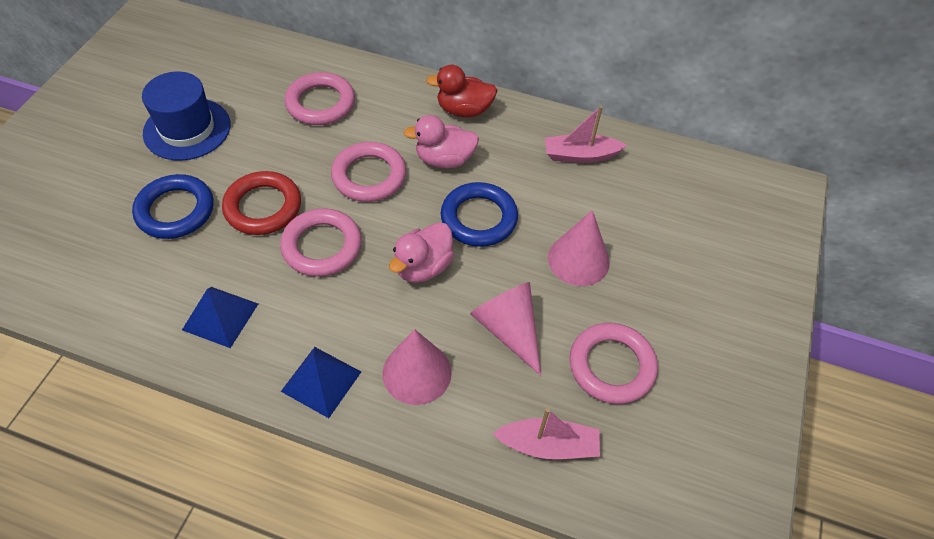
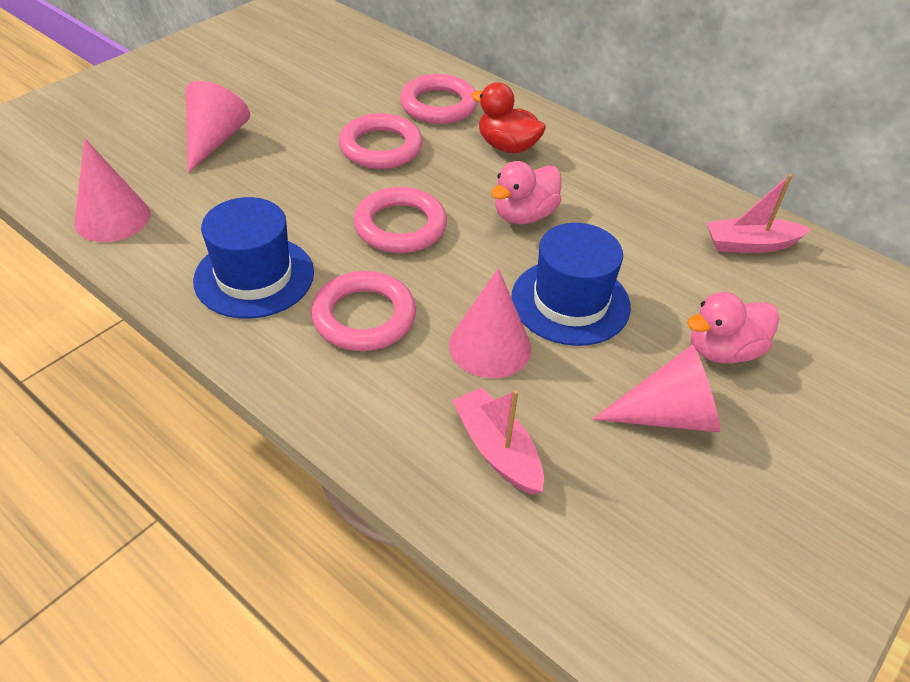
blue hat: 1 -> 2
blue pyramid: 2 -> 0
blue ring: 2 -> 0
pink cone: 3 -> 4
red ring: 1 -> 0

